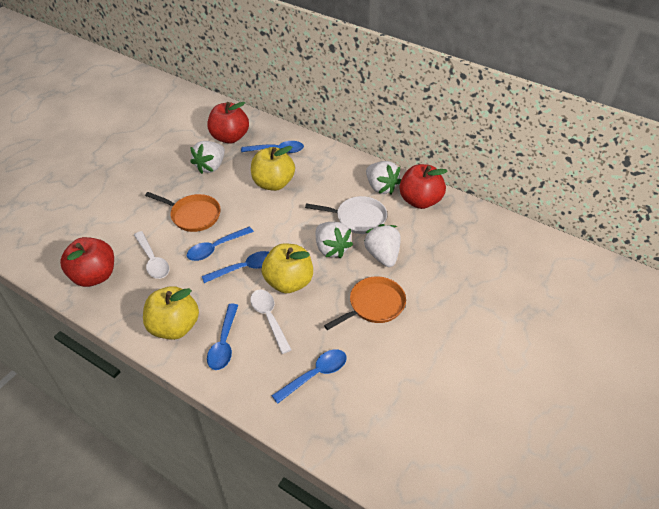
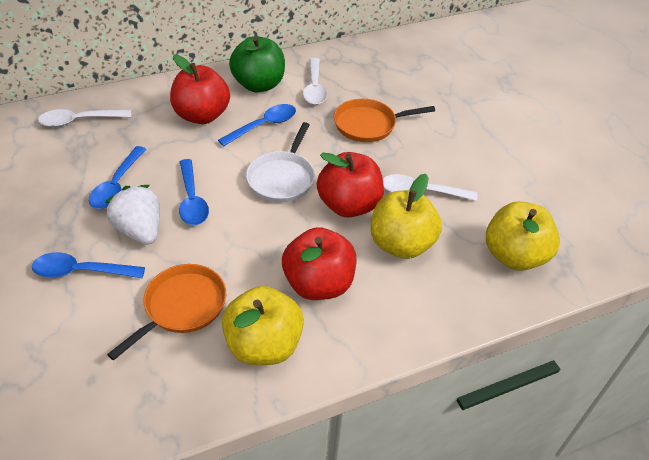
blue spoon: 5 -> 4
green apple: 0 -> 1
white spoon: 2 -> 3
white strawberry: 4 -> 1

